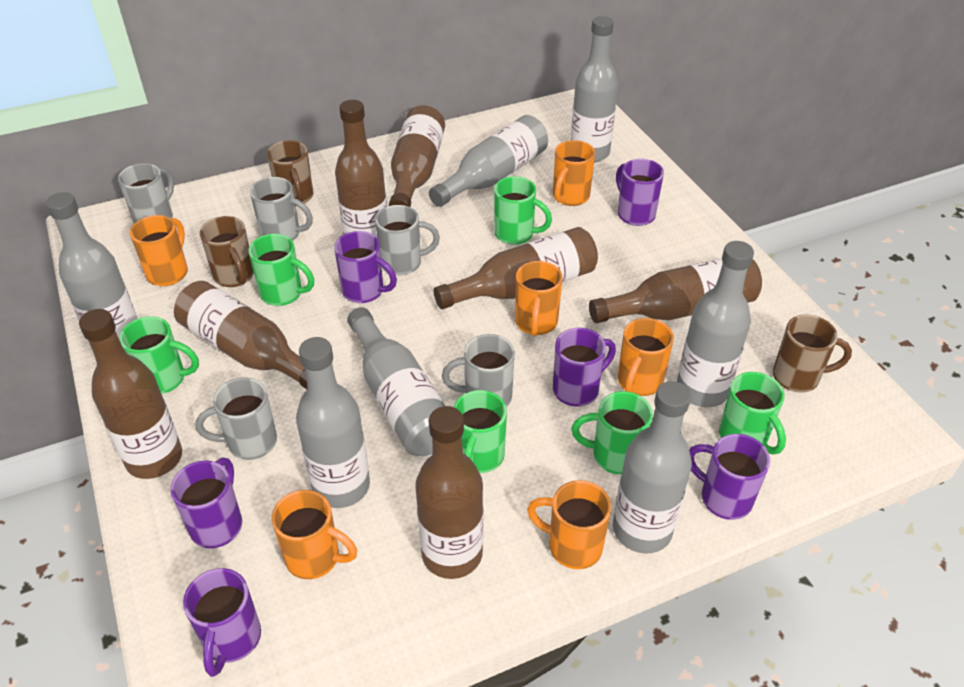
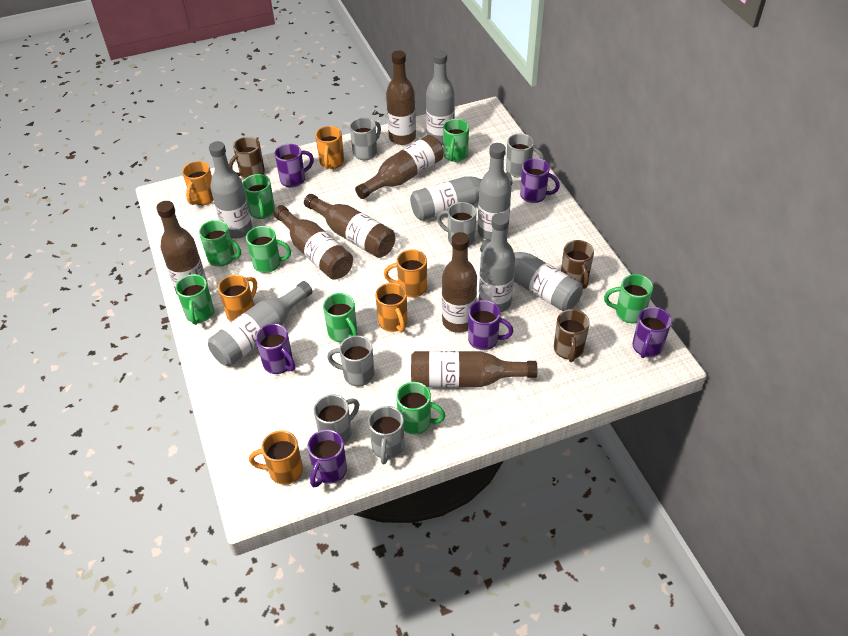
green mug: 6 -> 8
grey mug: 5 -> 6

